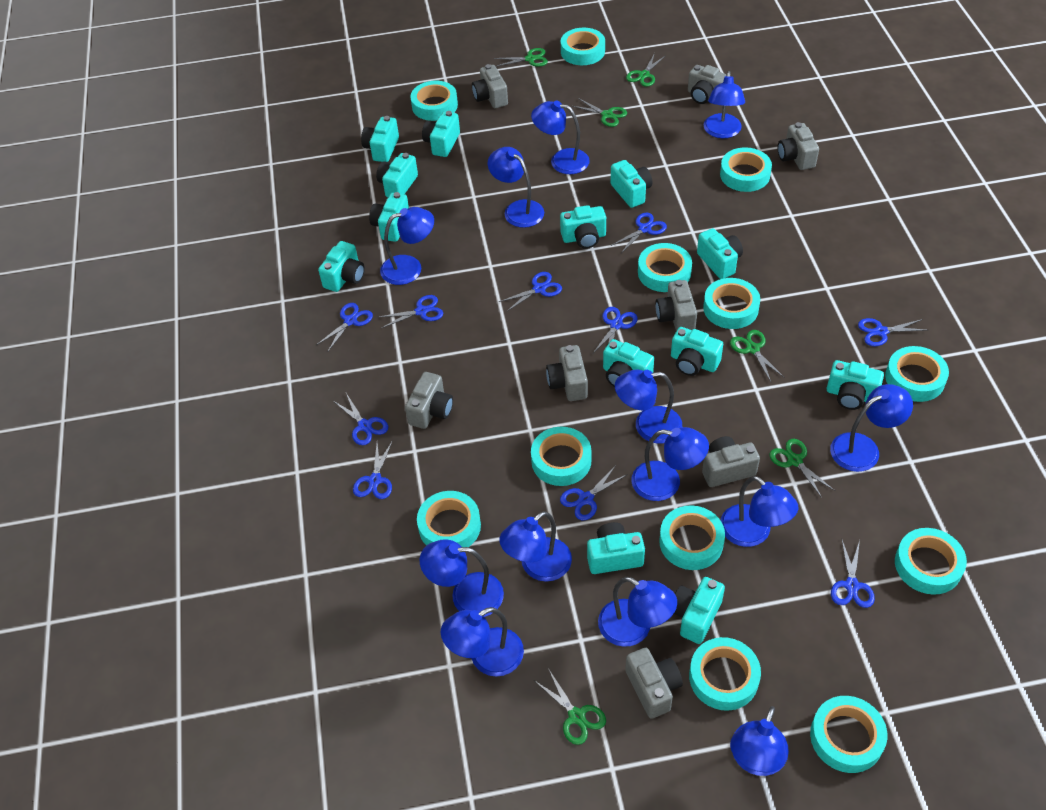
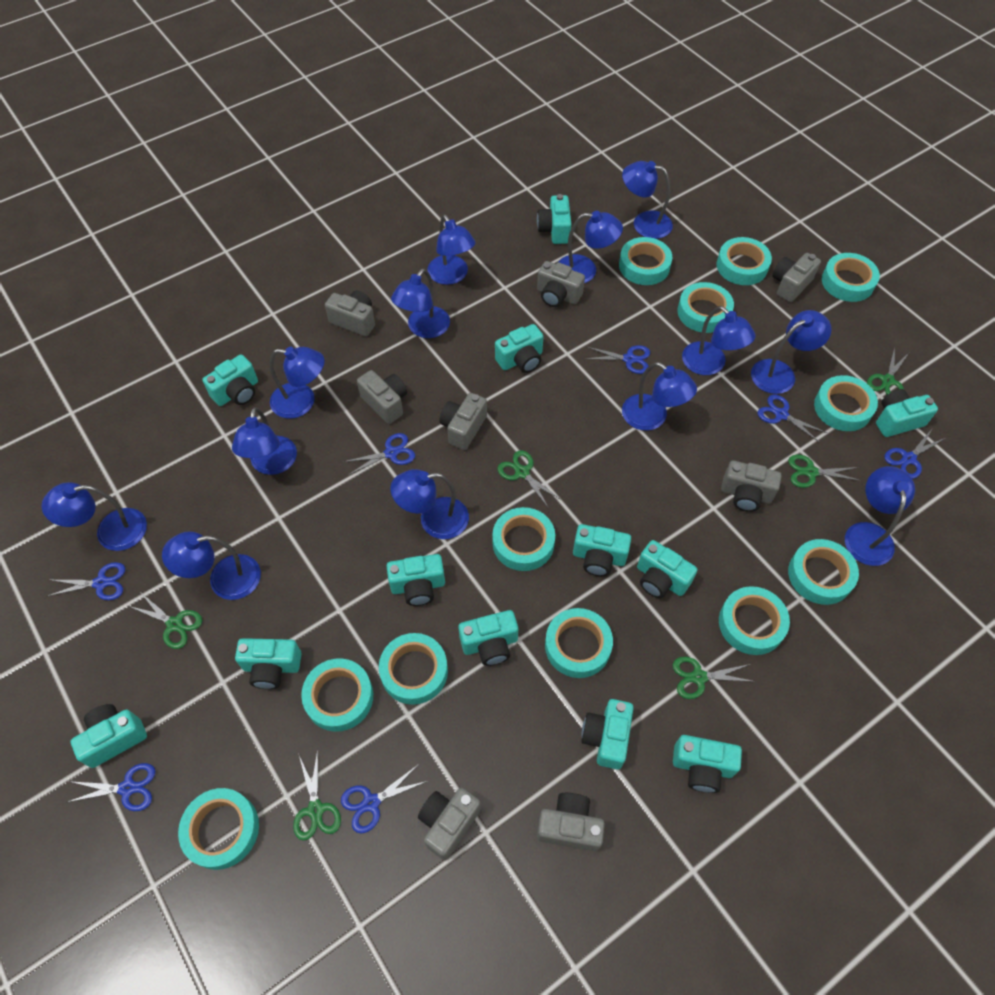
blue scissors: 10 -> 7
turquoise camera: 13 -> 12

